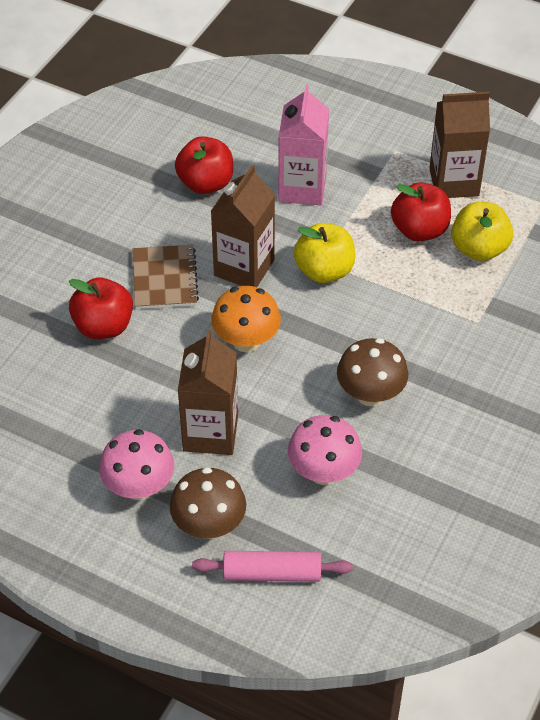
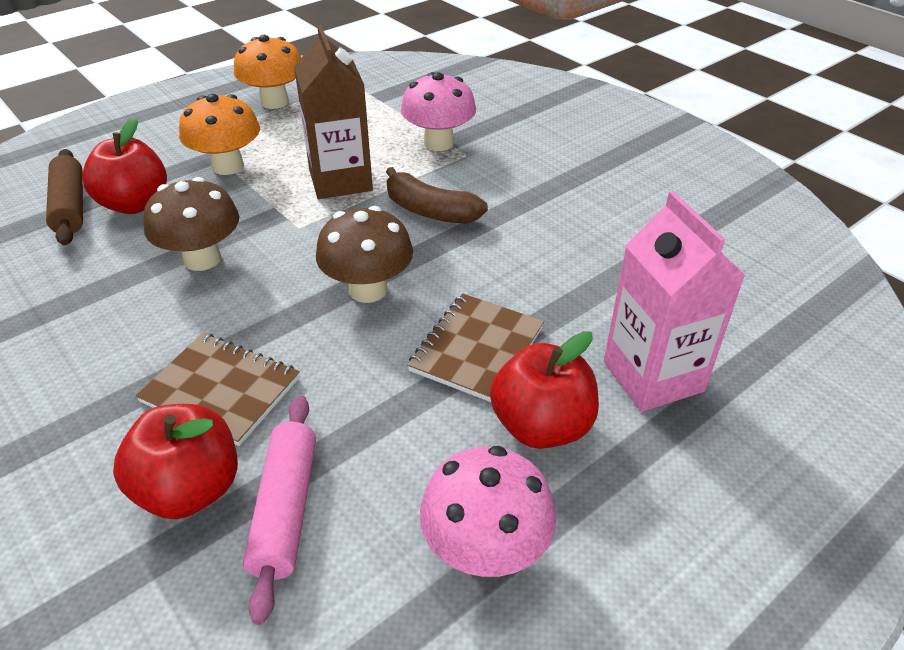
brown banana: 0 -> 1
brown carton: 3 -> 1
brown notebook: 1 -> 2
brown rolling pin: 0 -> 1
orange mushroom: 1 -> 2
yellow apple: 2 -> 0

